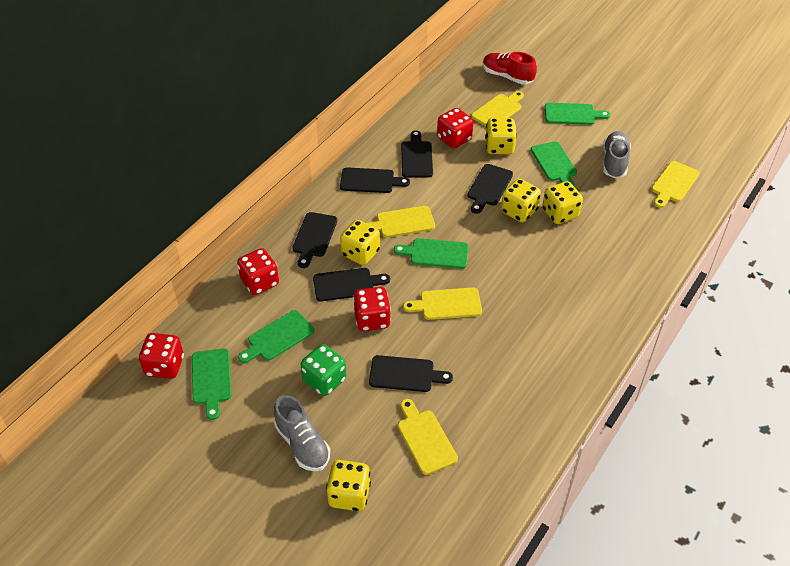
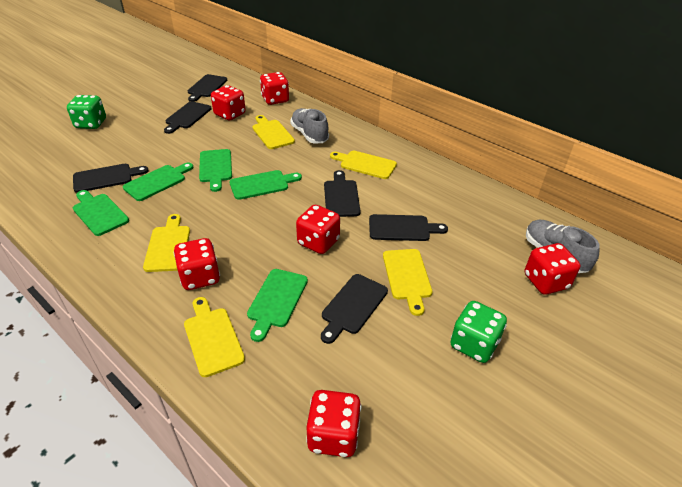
green dice: 1 -> 2
red dice: 4 -> 6
red shoe: 1 -> 0
yellow dice: 5 -> 0

